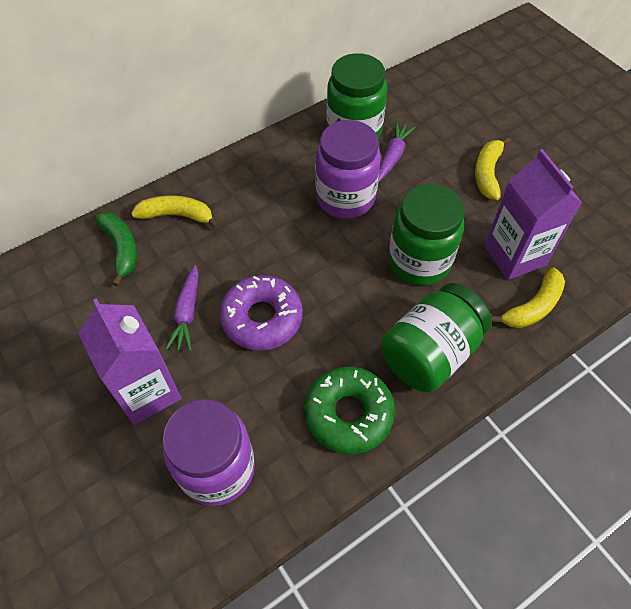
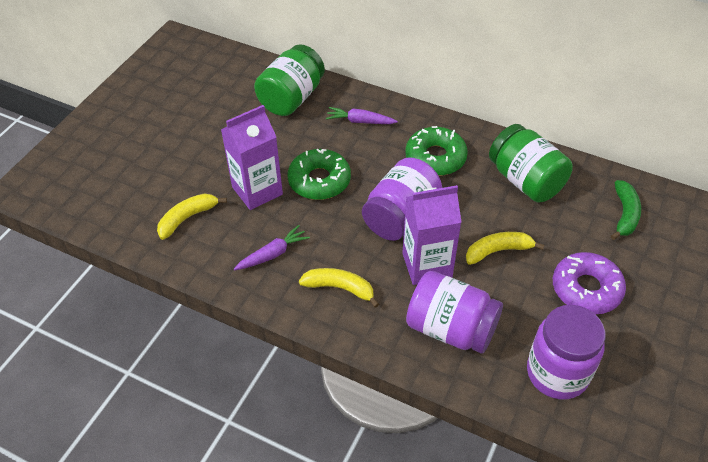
green donut: 1 -> 2
green jar: 3 -> 2
purple jar: 2 -> 3

